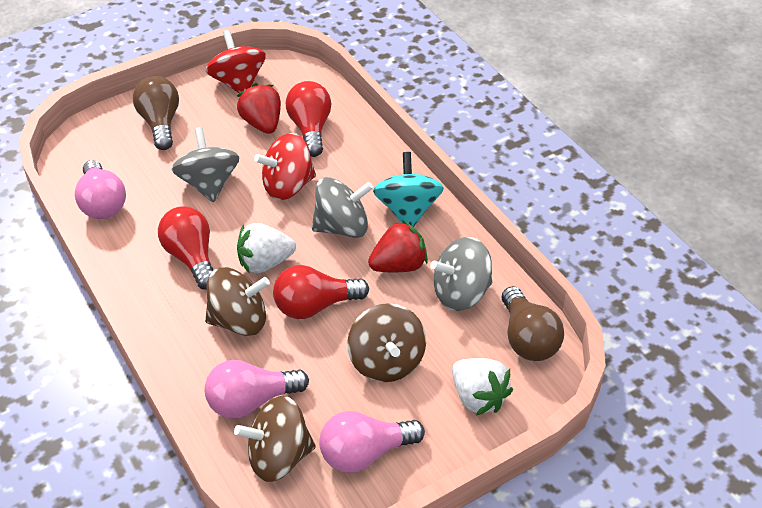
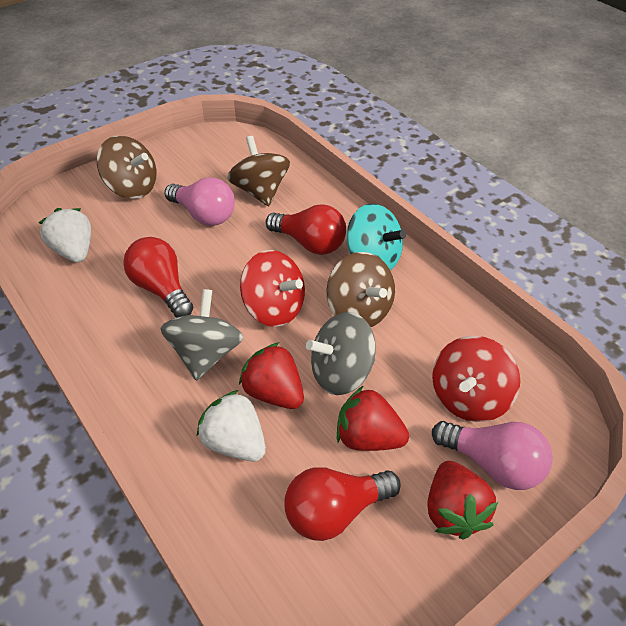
brown light bulb: 2 -> 0
grey spinning top: 3 -> 2
pink light bulb: 3 -> 2
red strawberry: 2 -> 3

